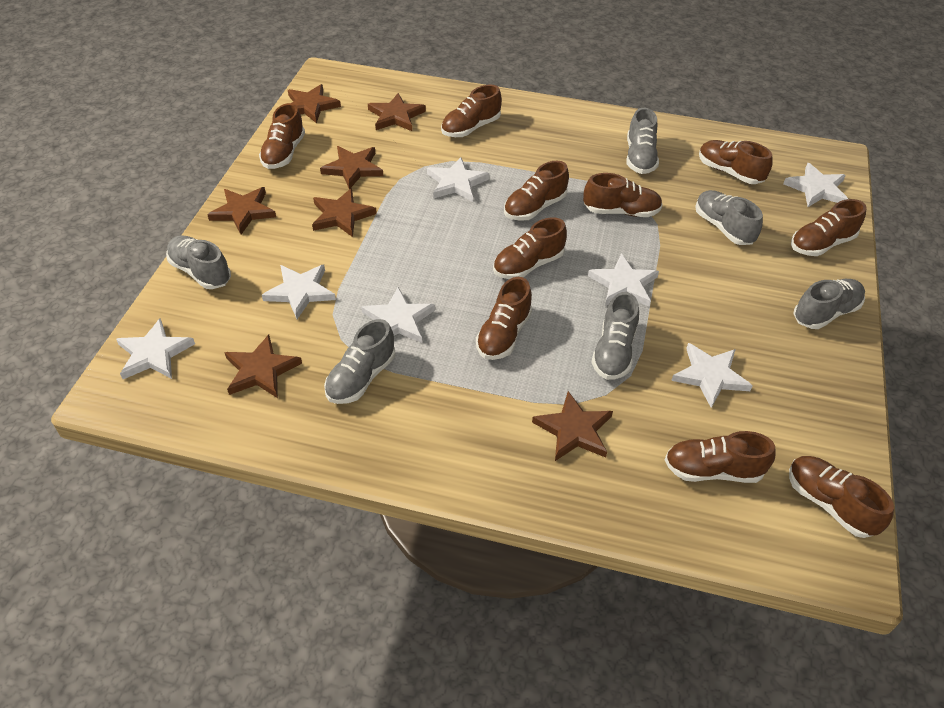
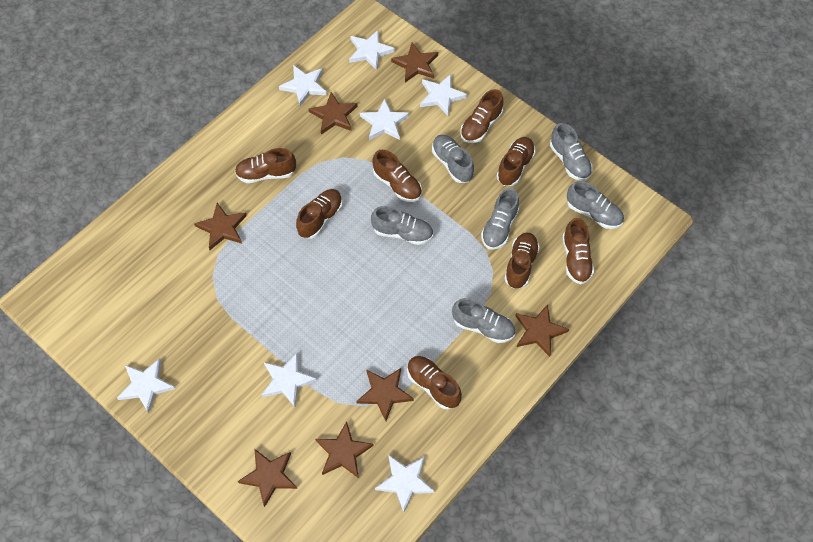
brown shoe: 10 -> 8

